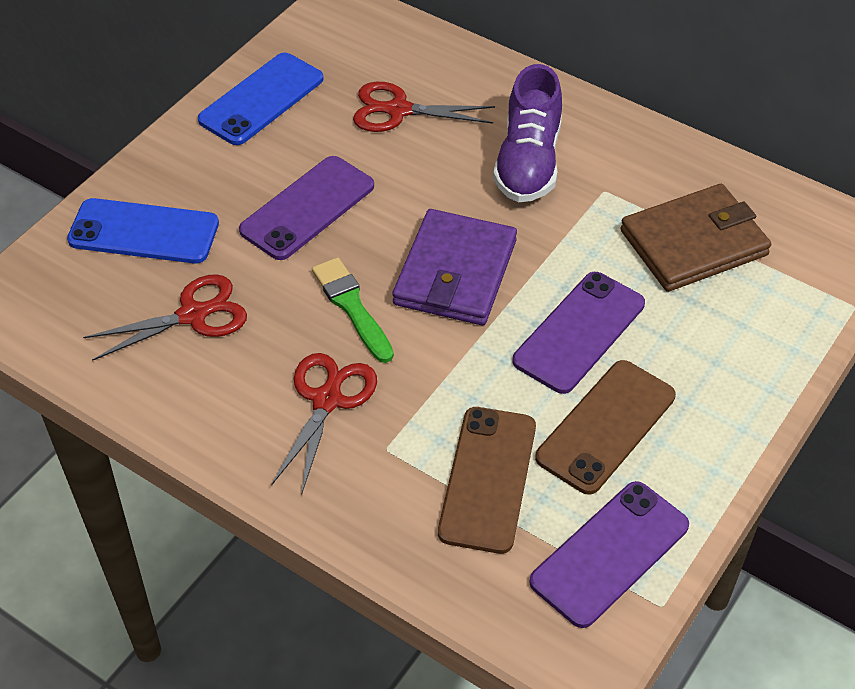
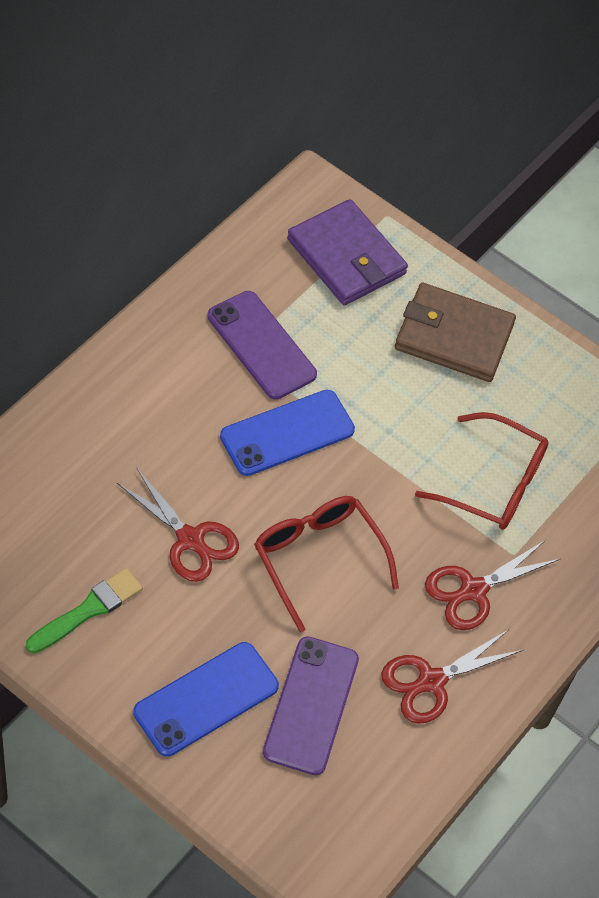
brown phone: 2 -> 0
purple phone: 3 -> 2
purple shoe: 1 -> 0
red glasses: 0 -> 2

